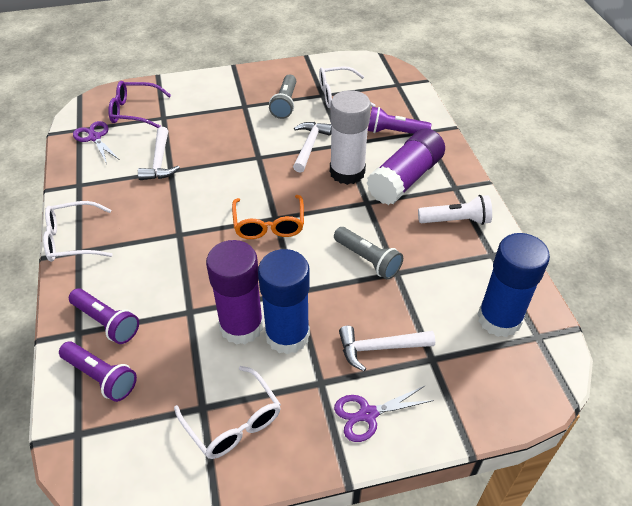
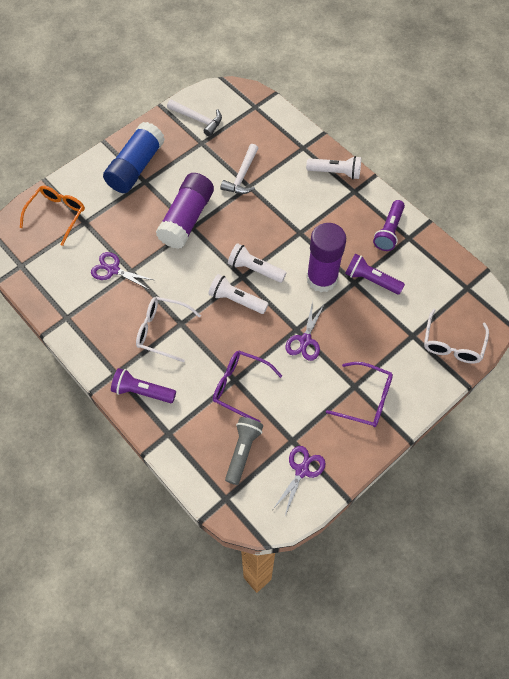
blue glue stick: 2 -> 1
grey flashlight: 2 -> 1
purple glasses: 1 -> 2
purple scissors: 2 -> 3
white flashlight: 1 -> 3
white glasses: 3 -> 2
white glue stick: 1 -> 0
white hammer: 3 -> 2

